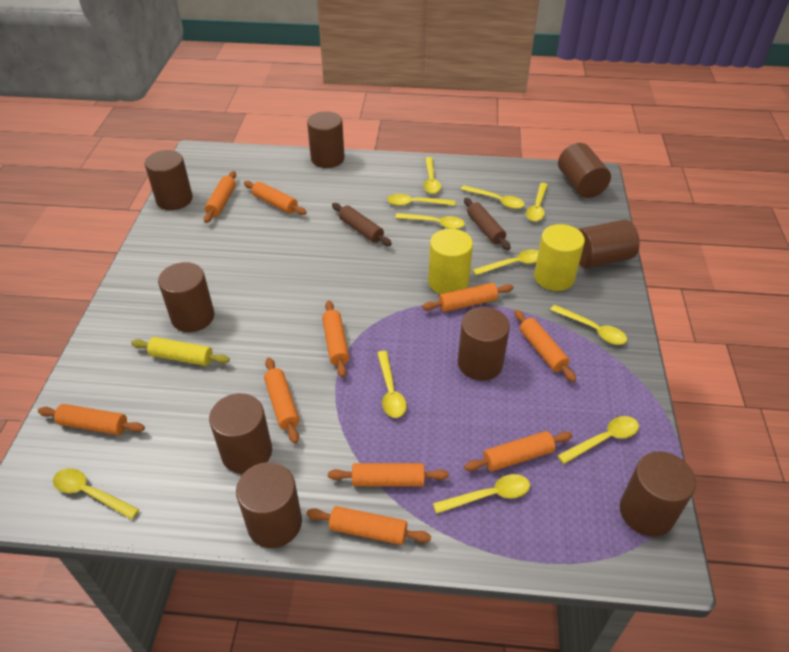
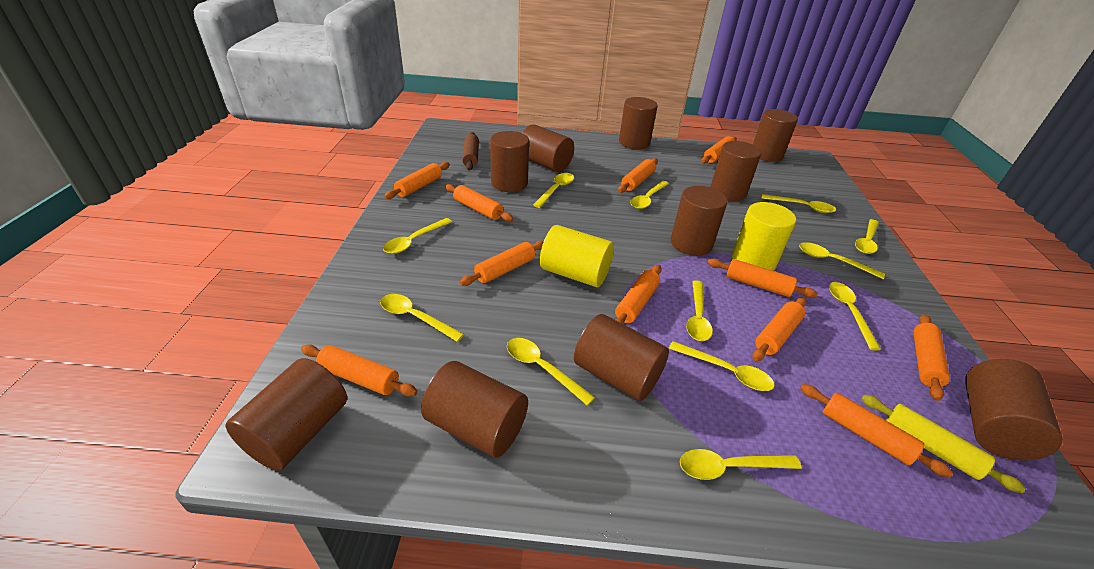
brown cylinder: 9 -> 10
brown rolling pin: 2 -> 1
orange rolling pin: 10 -> 11
yellow spoon: 11 -> 12

